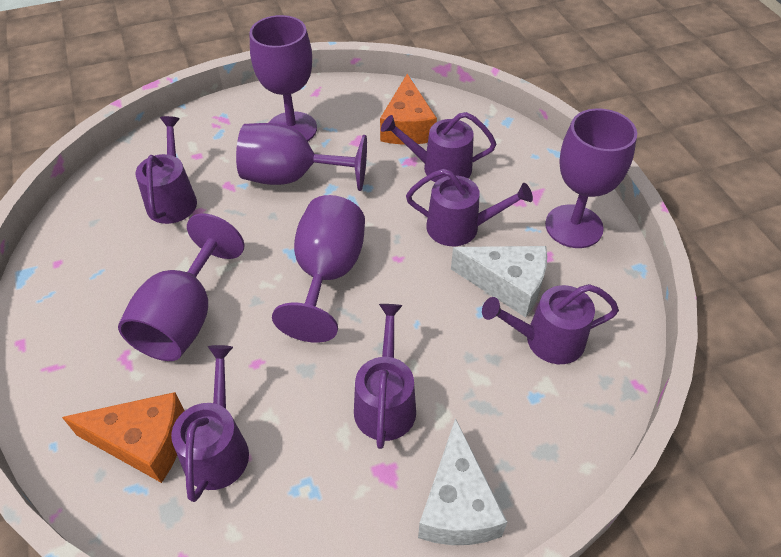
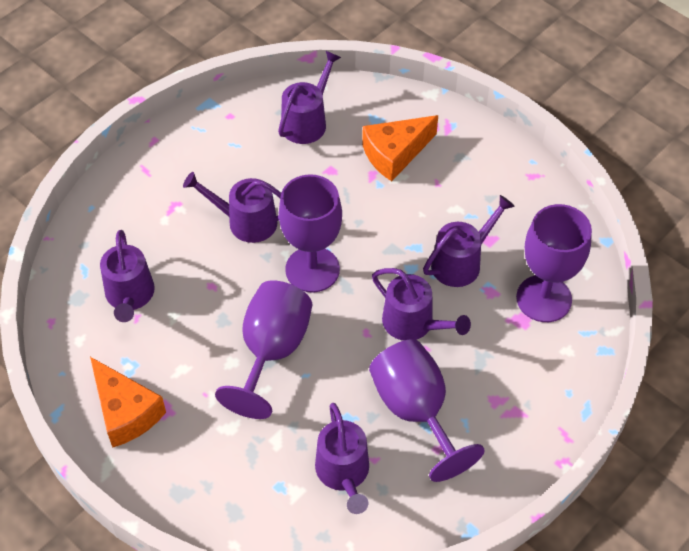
purple goblet: 5 -> 4
white cheese: 2 -> 0

